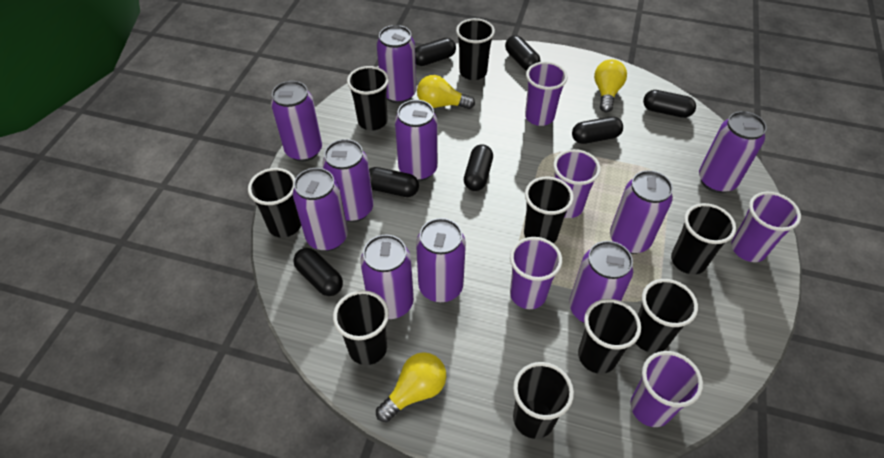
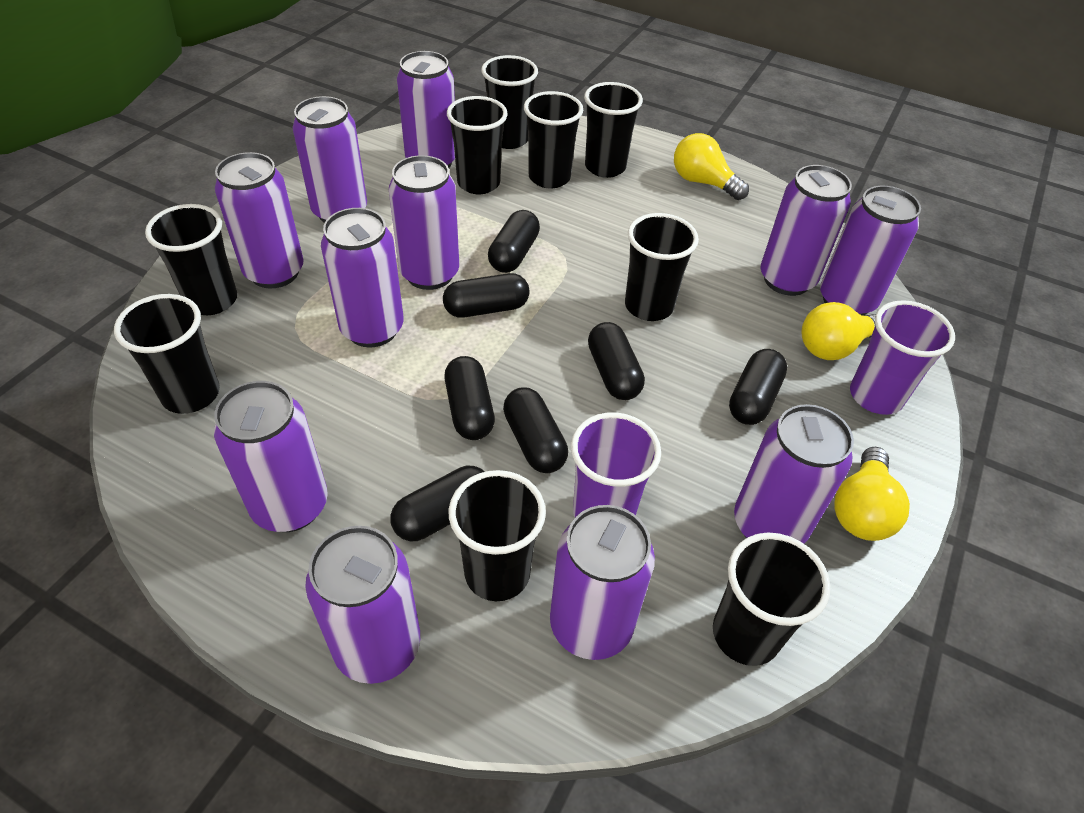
purple can: 10 -> 11
purple cup: 5 -> 2

